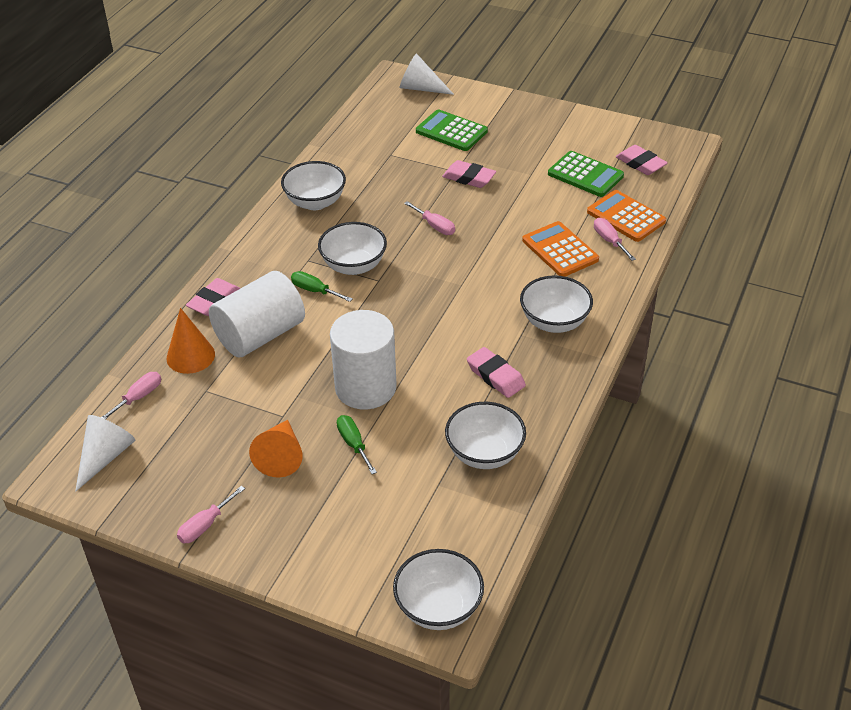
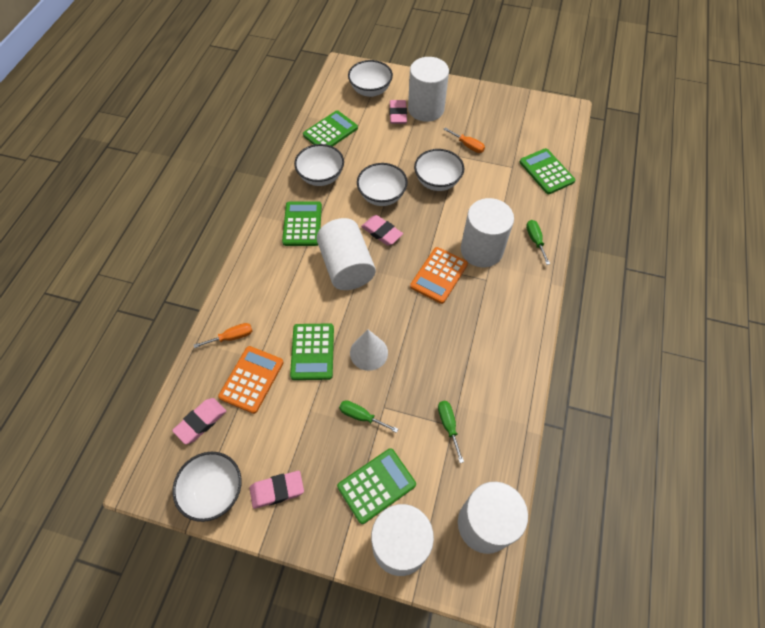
green calculator: 2 -> 5
green screwdriver: 2 -> 3
orange cone: 2 -> 0
orange screwdriver: 0 -> 2
pink screwdriver: 4 -> 0
white cone: 2 -> 1
white cylinder: 2 -> 5

